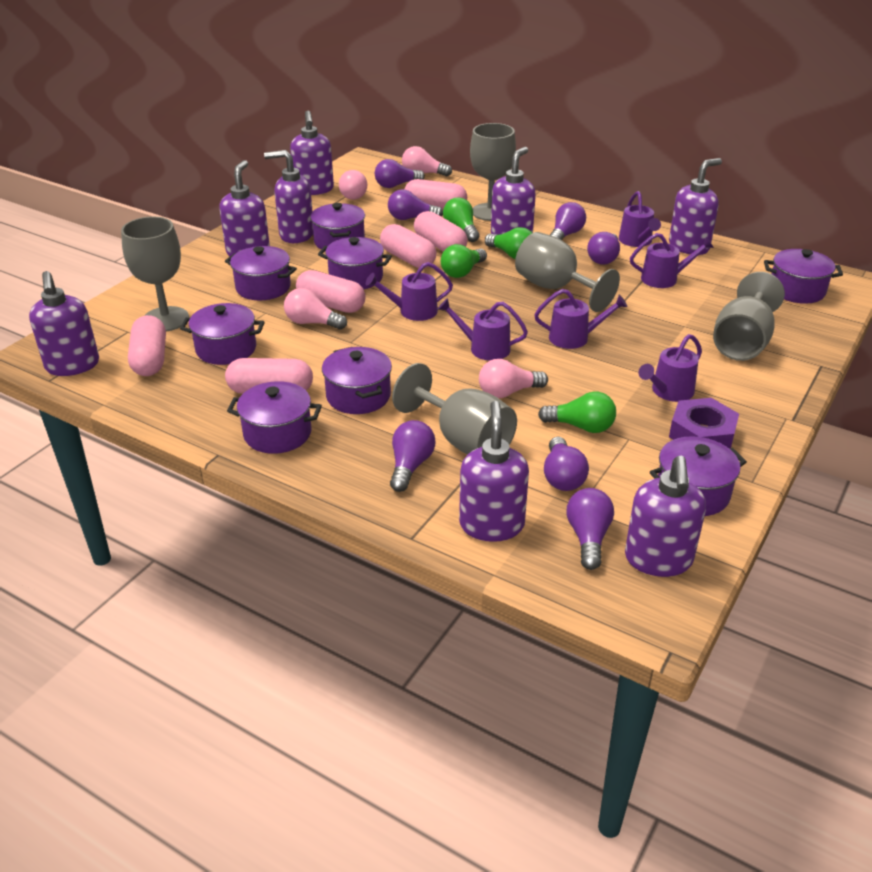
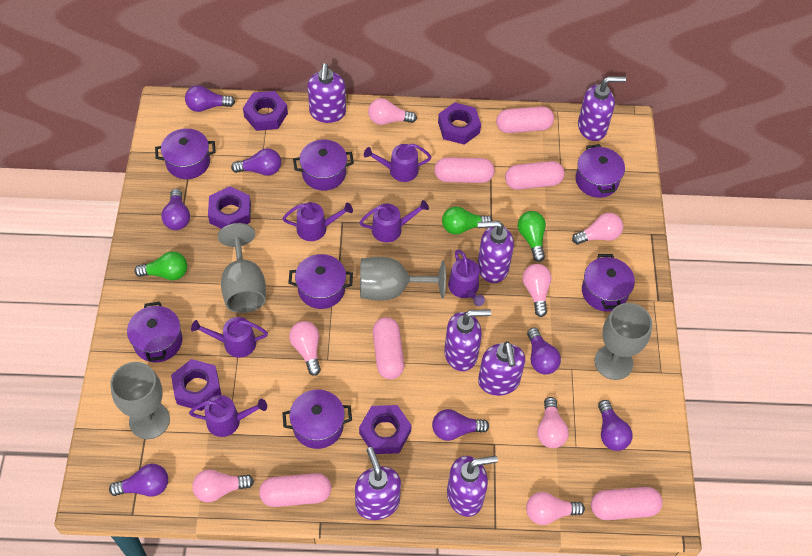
green light bulb: 4 -> 3
grey goblet: 5 -> 4
pink light bulb: 4 -> 7
purple nut: 1 -> 5
purple pot: 8 -> 7
purple soap dispenser: 8 -> 7

